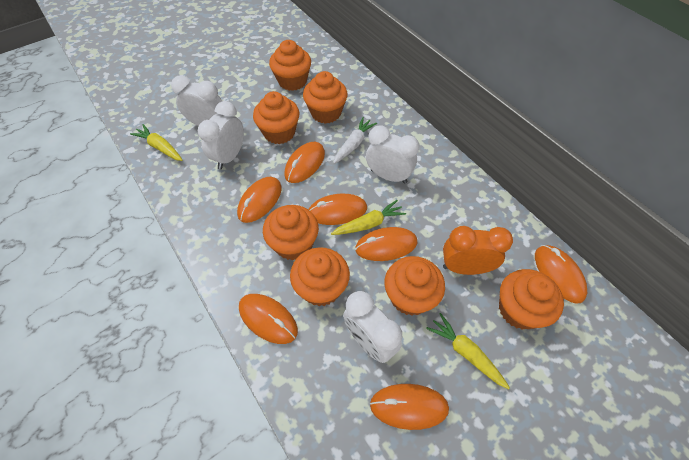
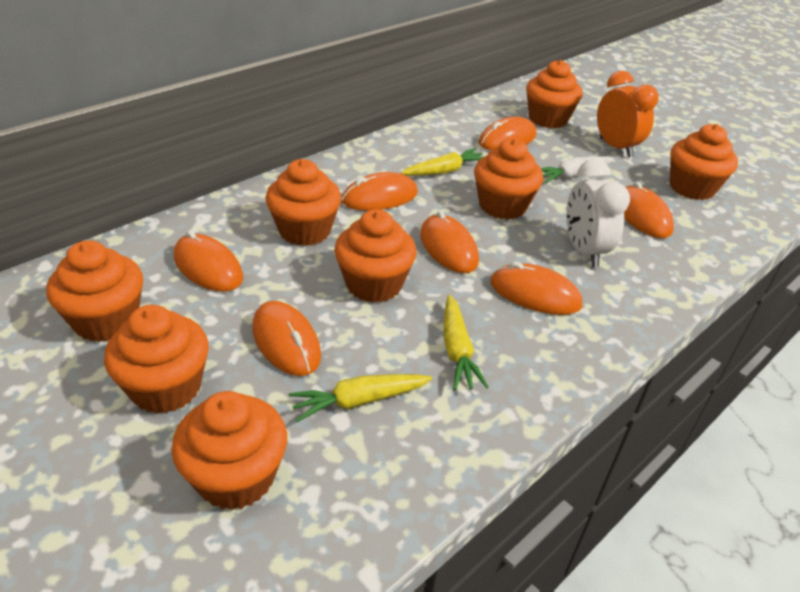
orange cupcake: 7 -> 8
white clock: 4 -> 1

